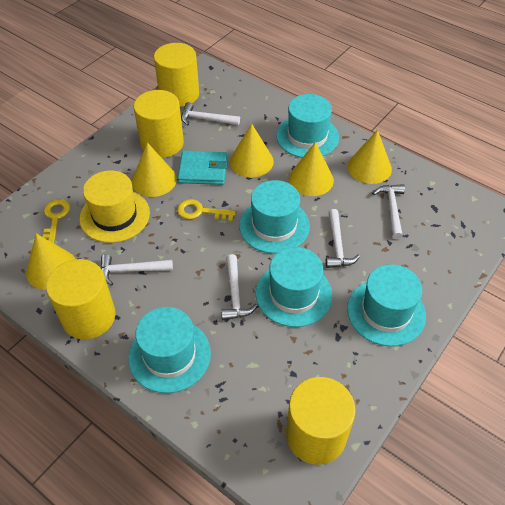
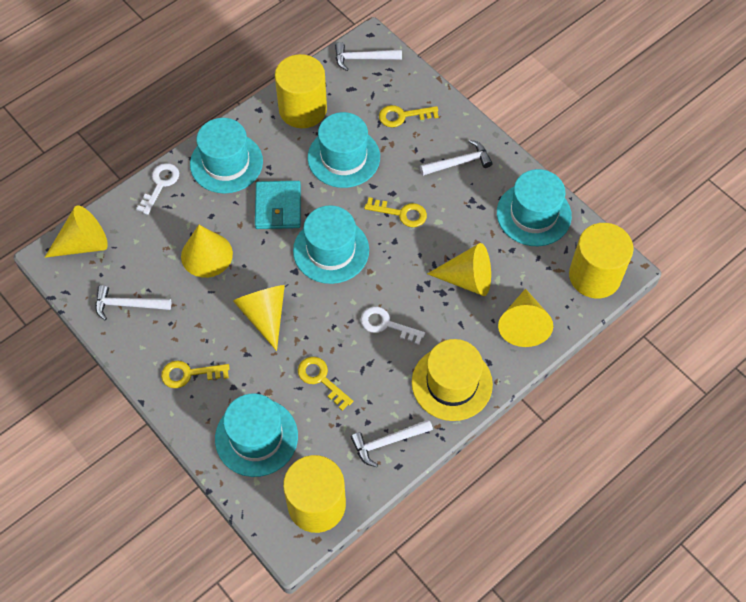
white hammer: 5 -> 4
white key: 0 -> 2
yellow cylinder: 4 -> 3
yellow key: 2 -> 4

